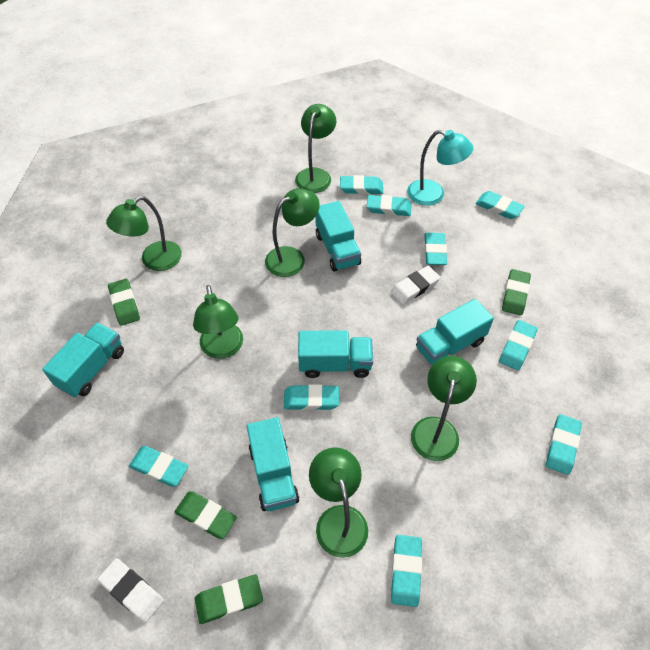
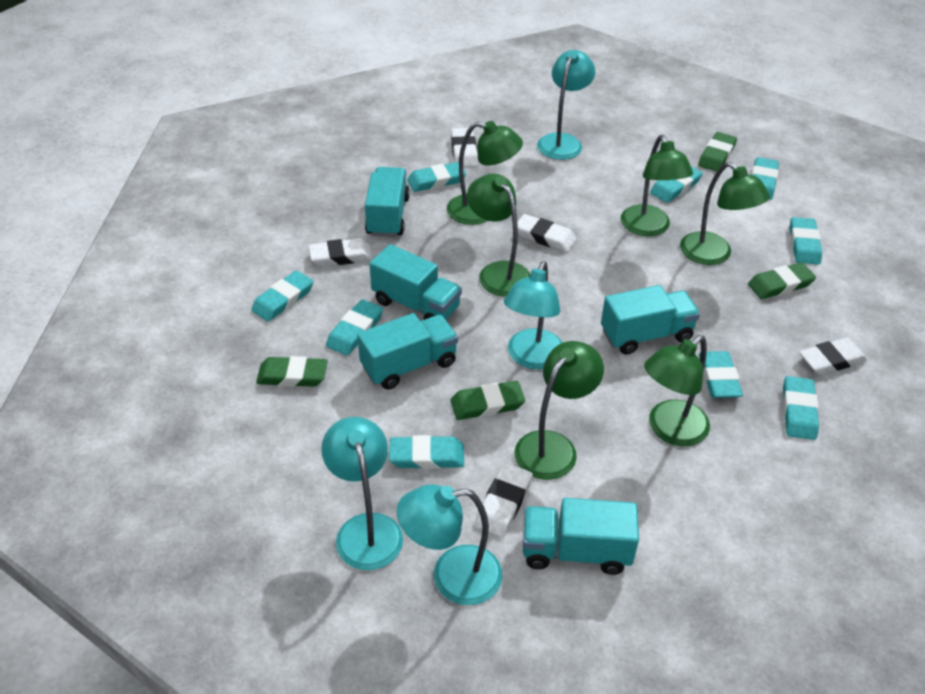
turquoise lamp: 1 -> 4
white eraser: 2 -> 5

